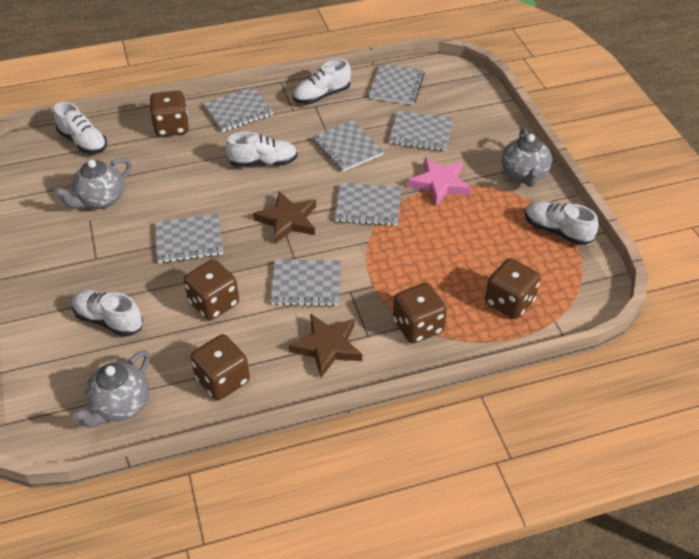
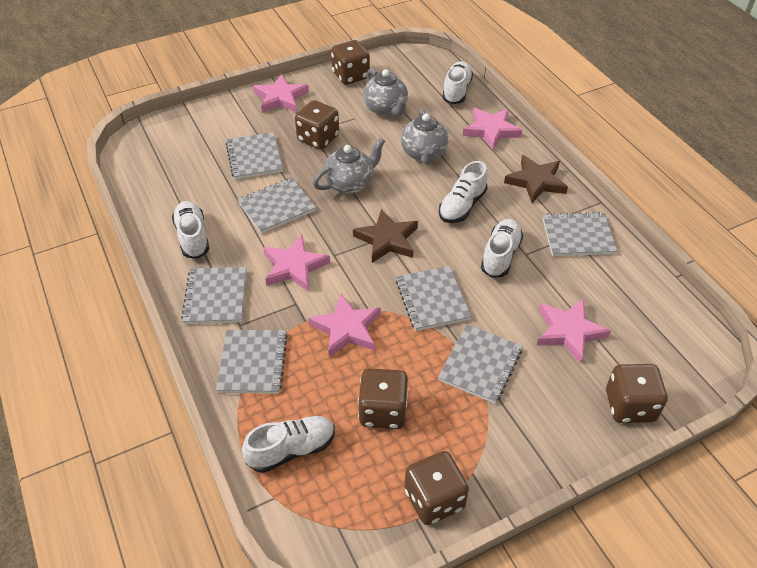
pink star: 1 -> 5

